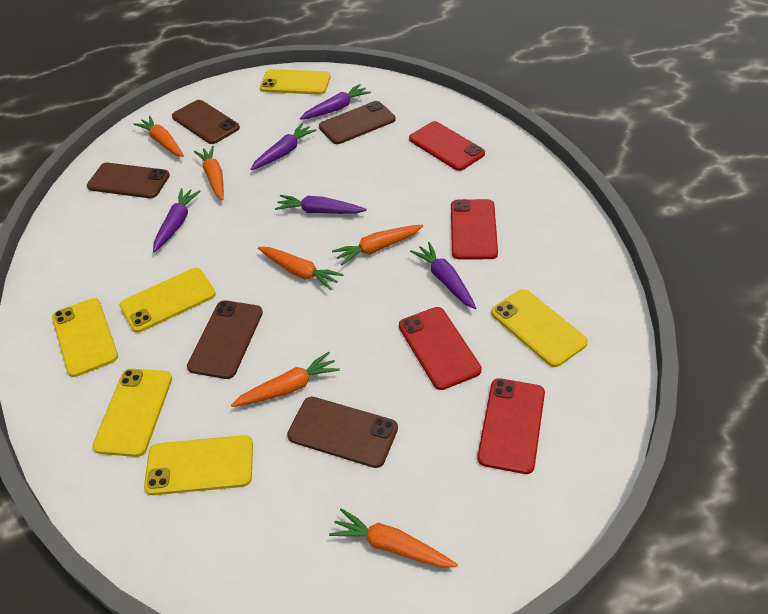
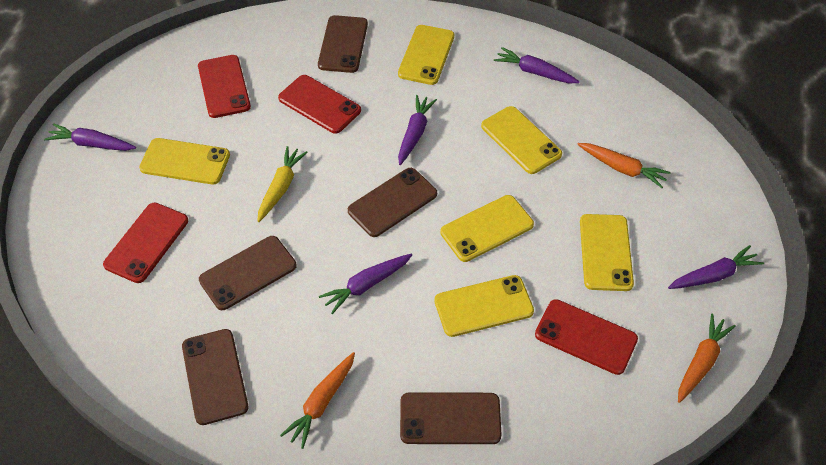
orange carrot: 6 -> 3
yellow carrot: 0 -> 1

